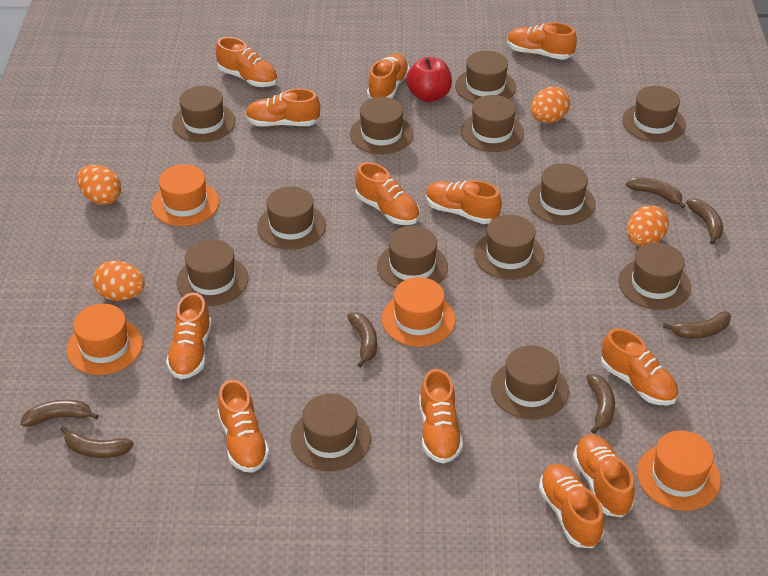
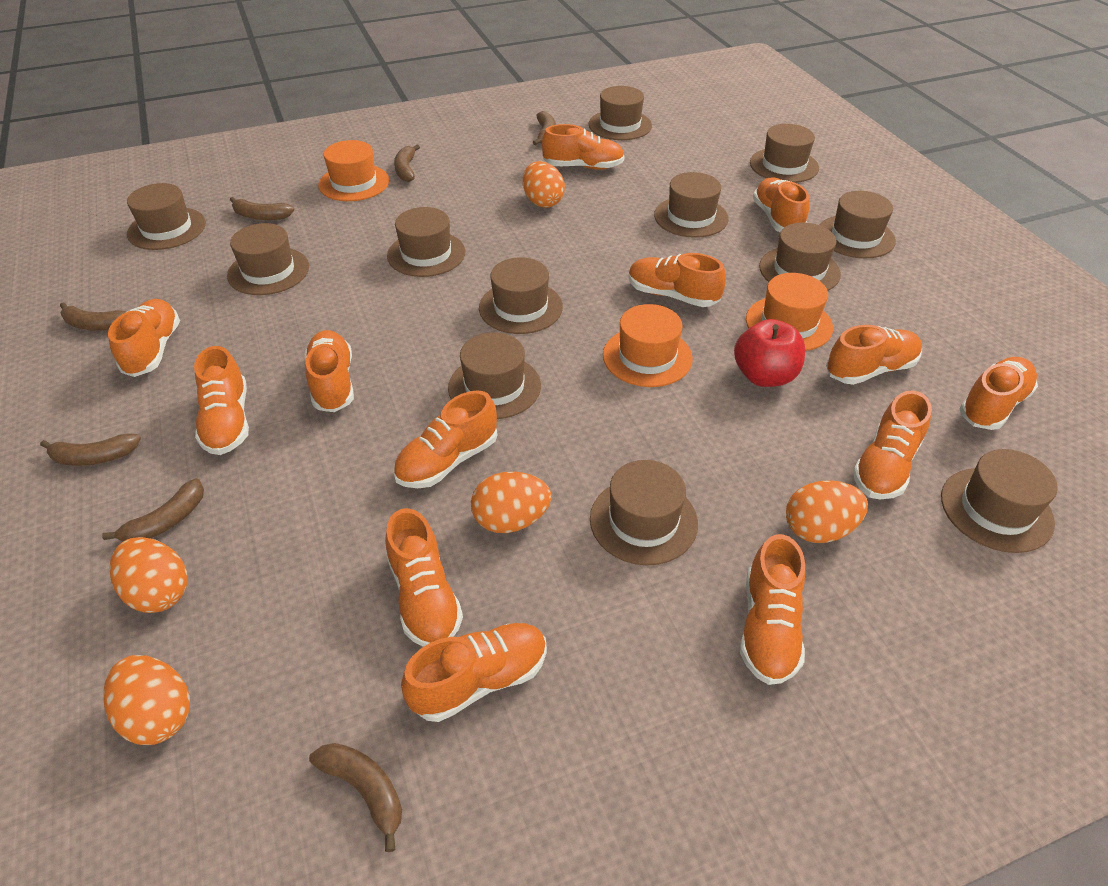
brown hat: 13 -> 12
orange egg: 4 -> 5
orange hat: 4 -> 3
orange shoe: 12 -> 13

